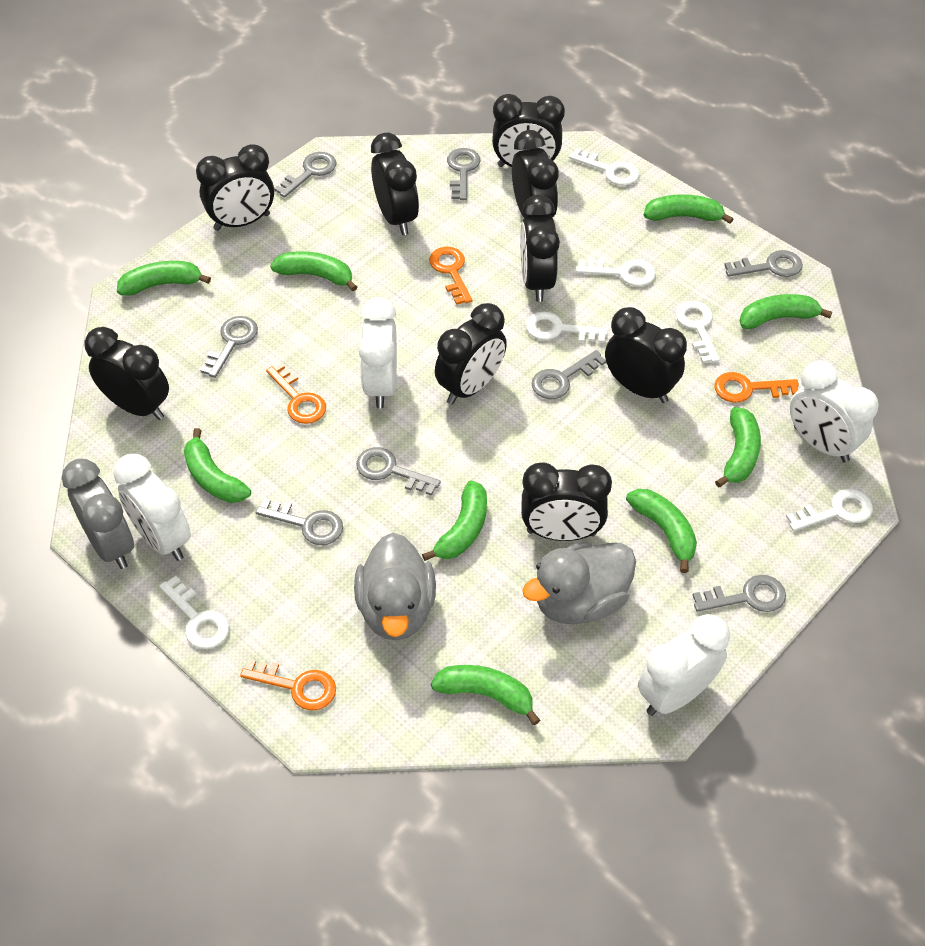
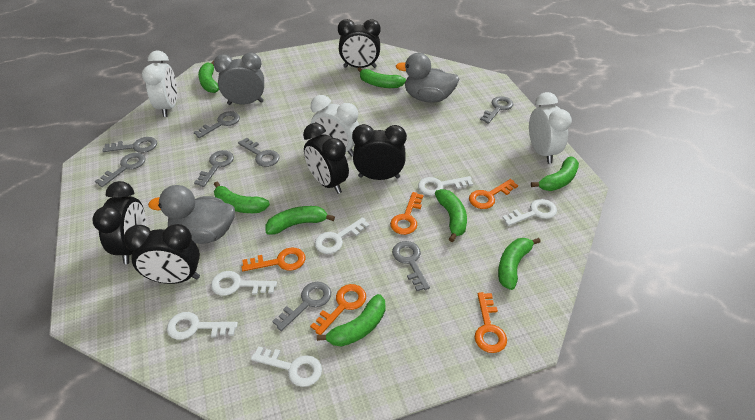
black clock: 9 -> 5
green banana: 9 -> 8
orange key: 4 -> 5
white clock: 4 -> 3

